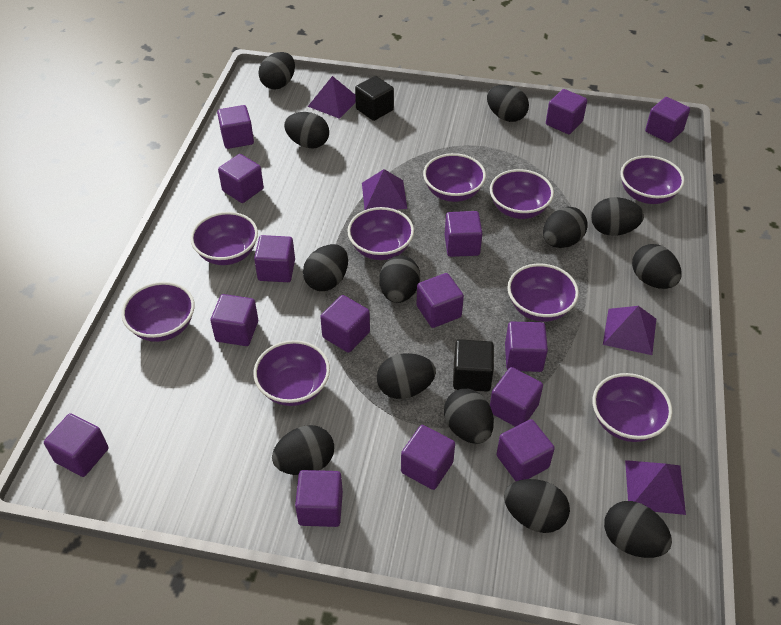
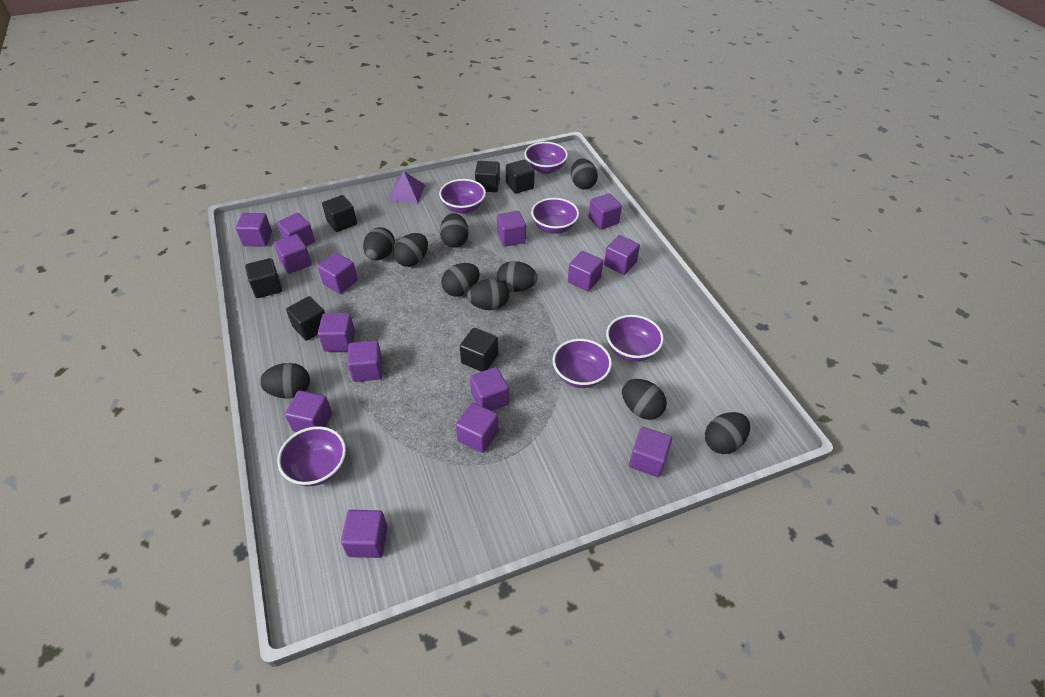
black cube: 2 -> 6
black egg: 13 -> 10
purple bowl: 9 -> 6
purple pyramid: 4 -> 1

